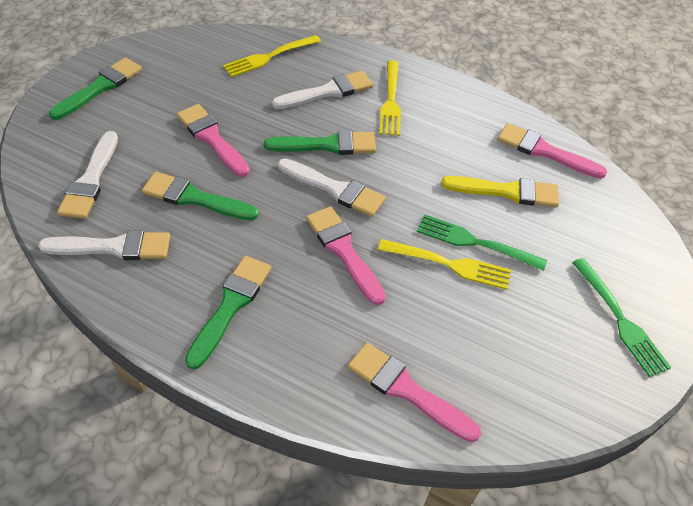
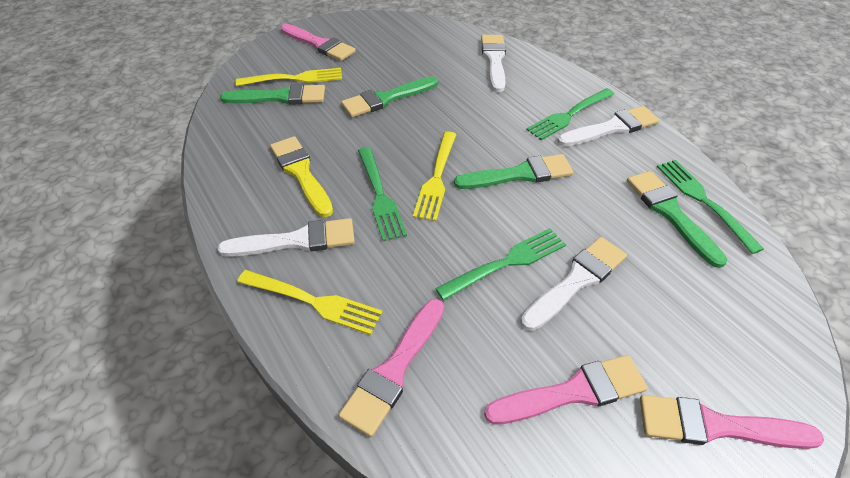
green fork: 2 -> 4

